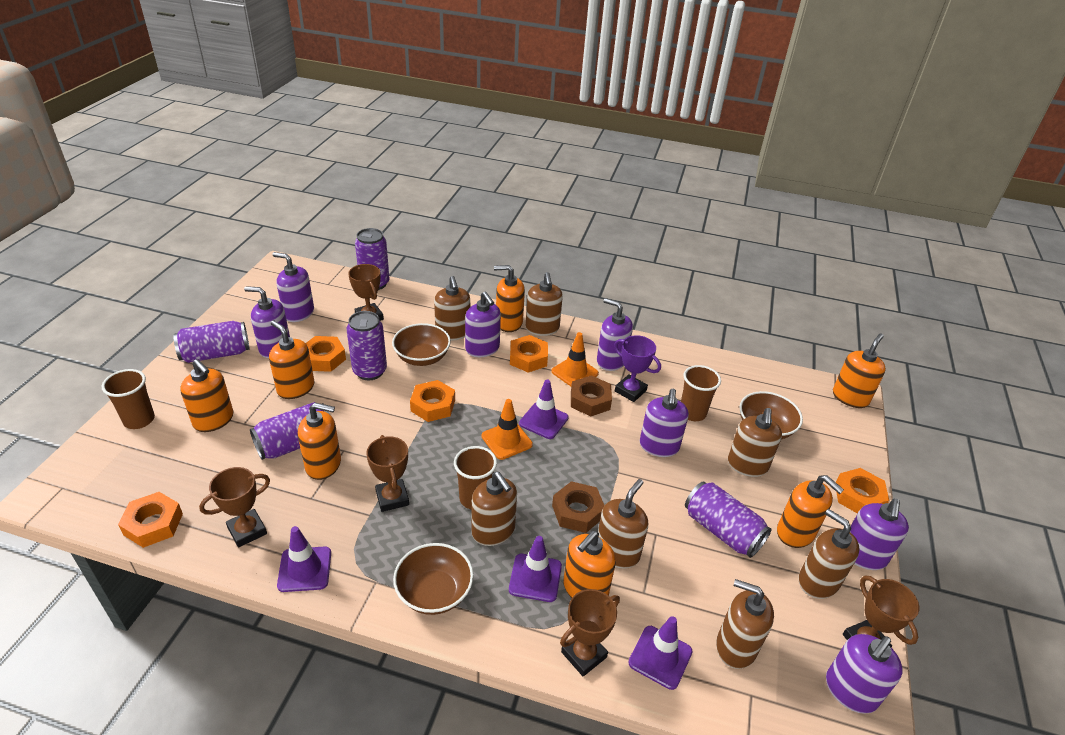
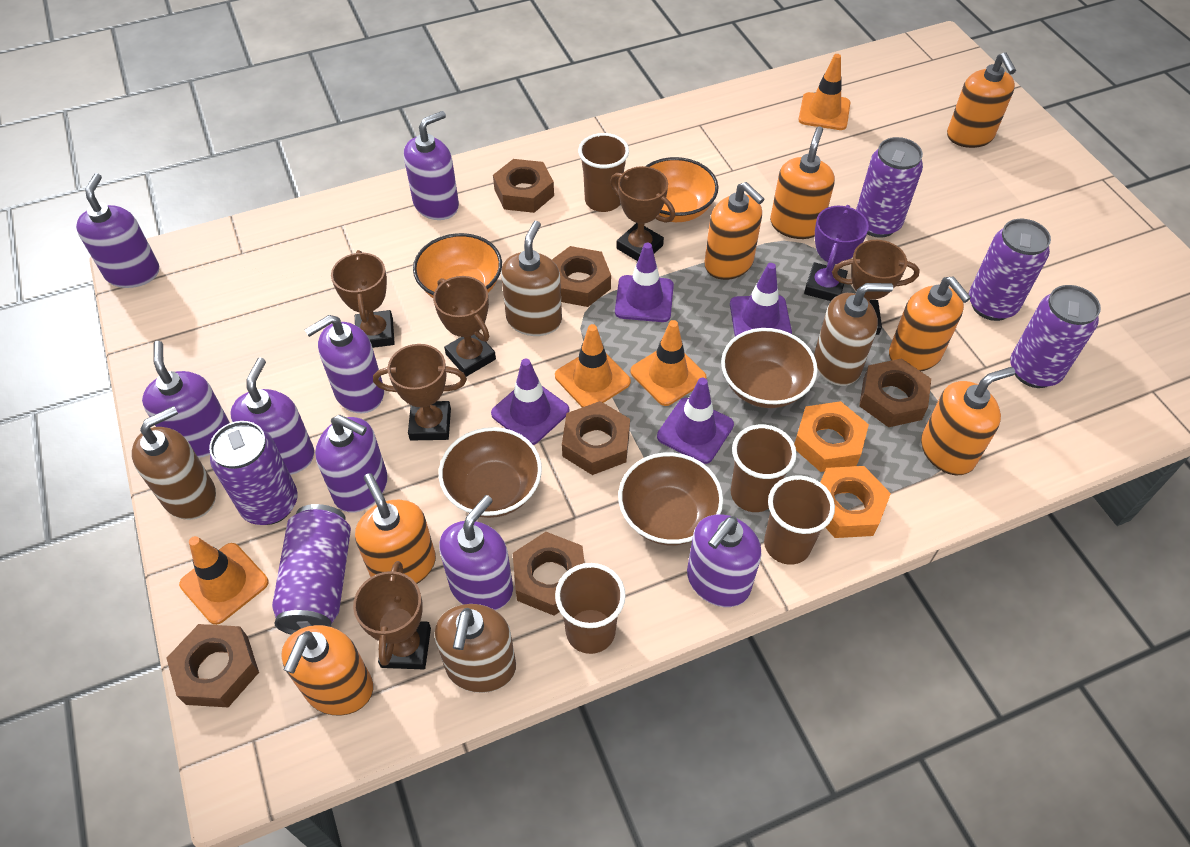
brown cup: 3 -> 4
brown nut: 2 -> 6
brown soap dispenser: 7 -> 4
brown trophy: 5 -> 6
orange bowl: 0 -> 2
orange nut: 5 -> 2
orange traffic cone: 2 -> 4
purple soap dispenser: 7 -> 8

